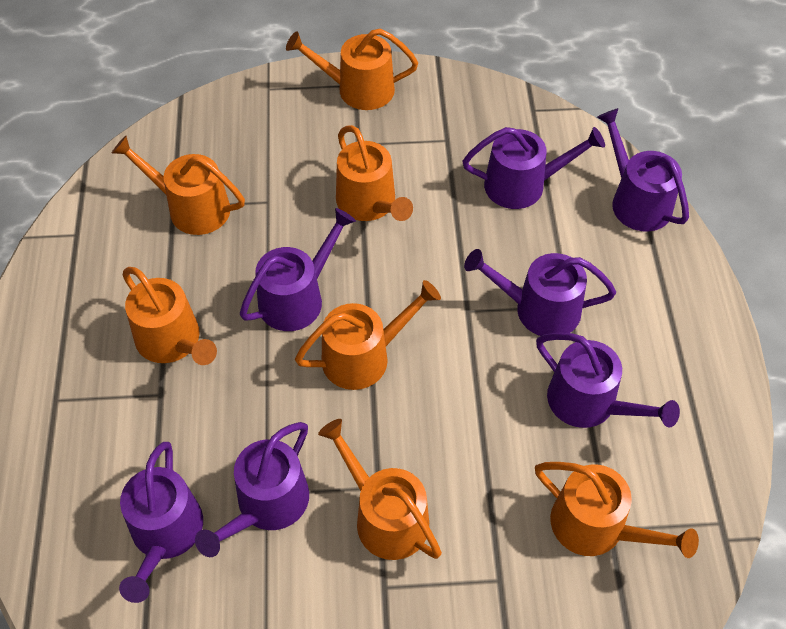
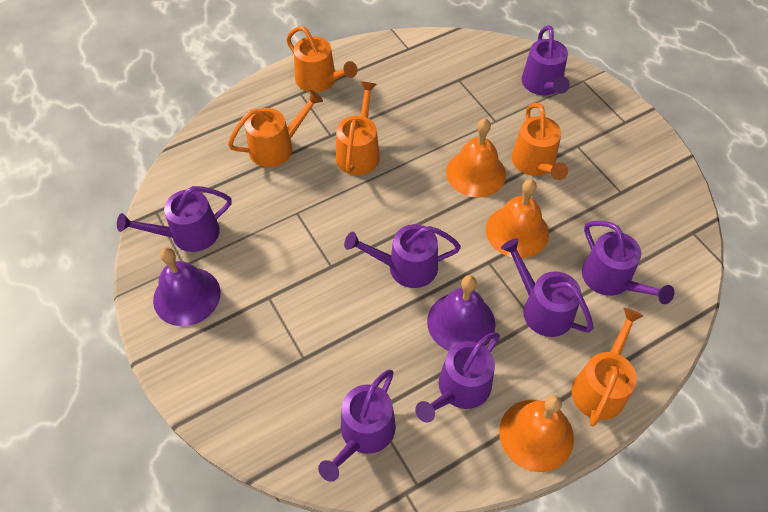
orange bell: 0 -> 3
orange watering can: 7 -> 5
purple bell: 0 -> 2

